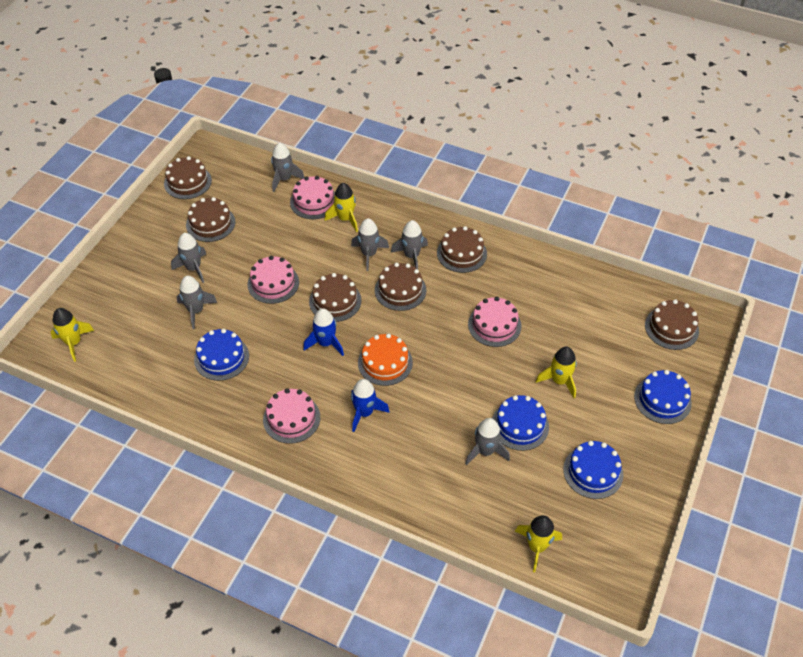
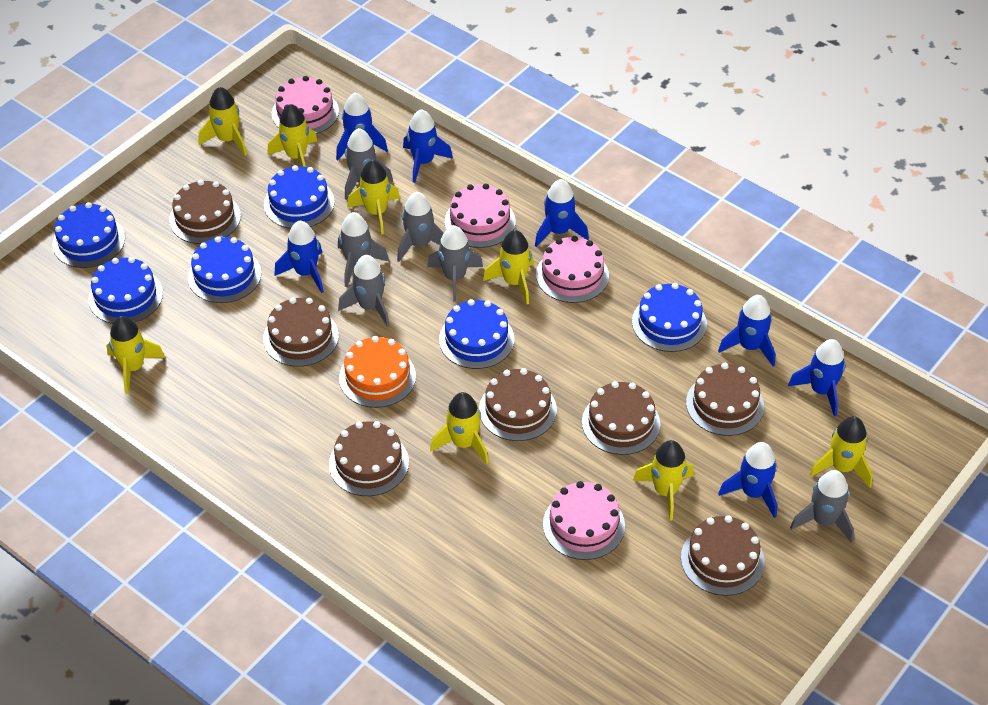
blue cake: 4 -> 6
blue rocket: 2 -> 7
brown cake: 6 -> 7
yellow rocket: 4 -> 8

